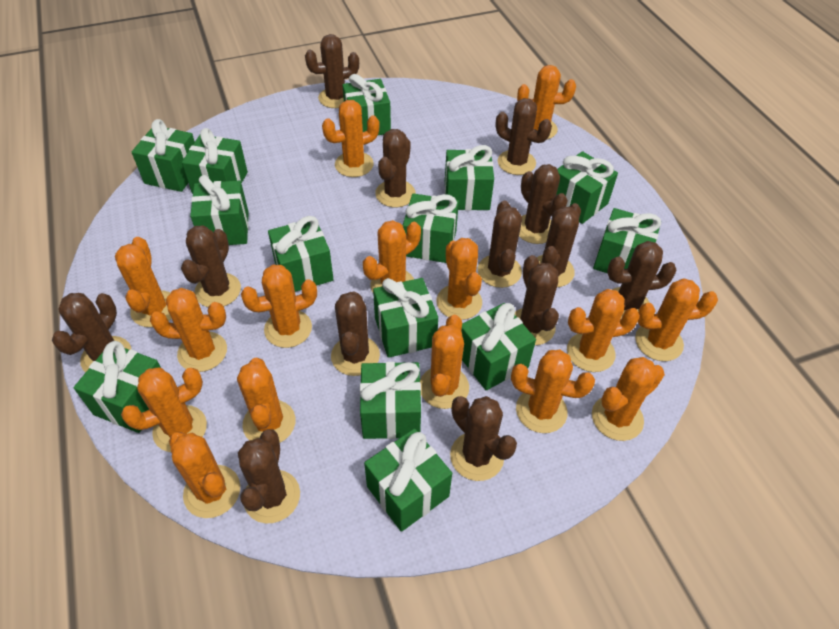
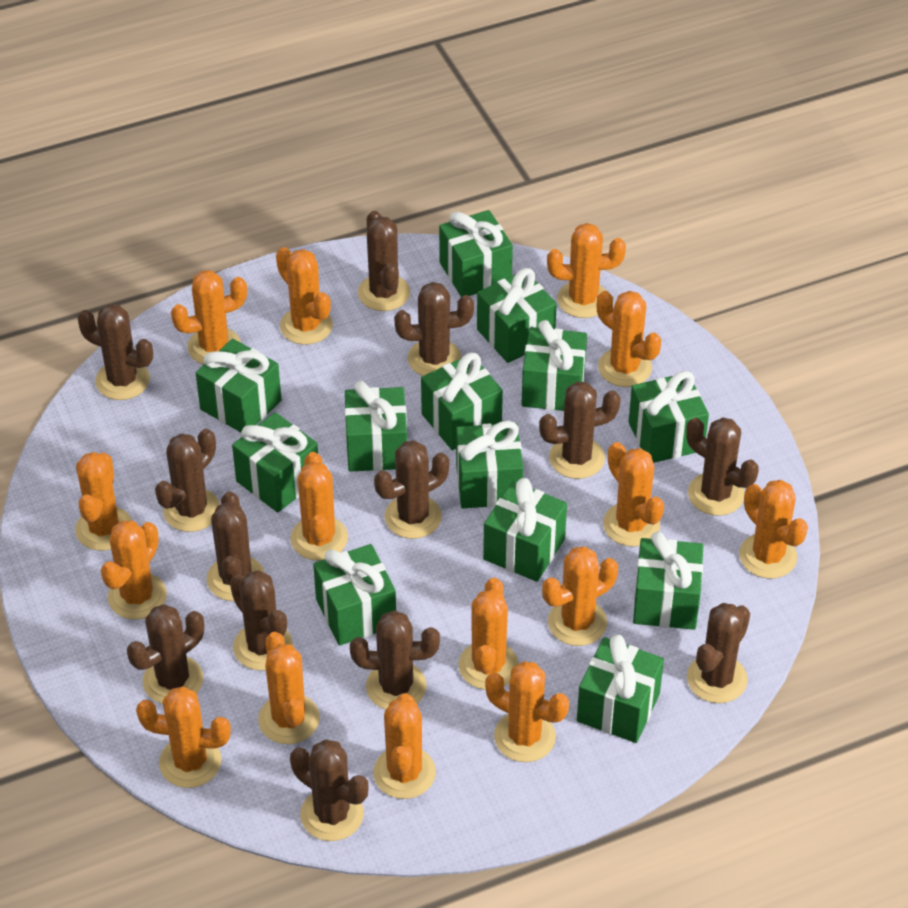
green gift: 14 -> 13

